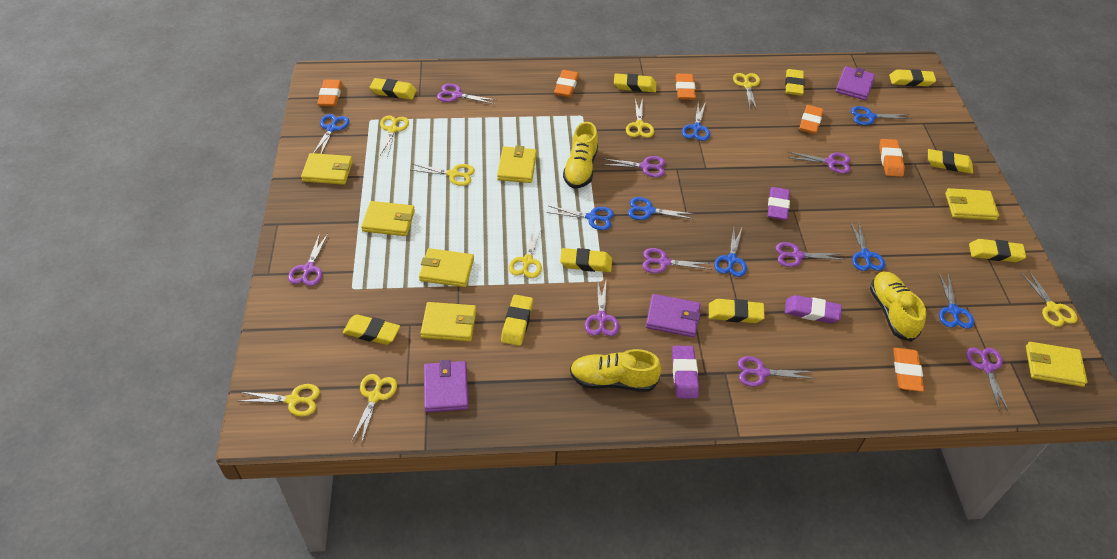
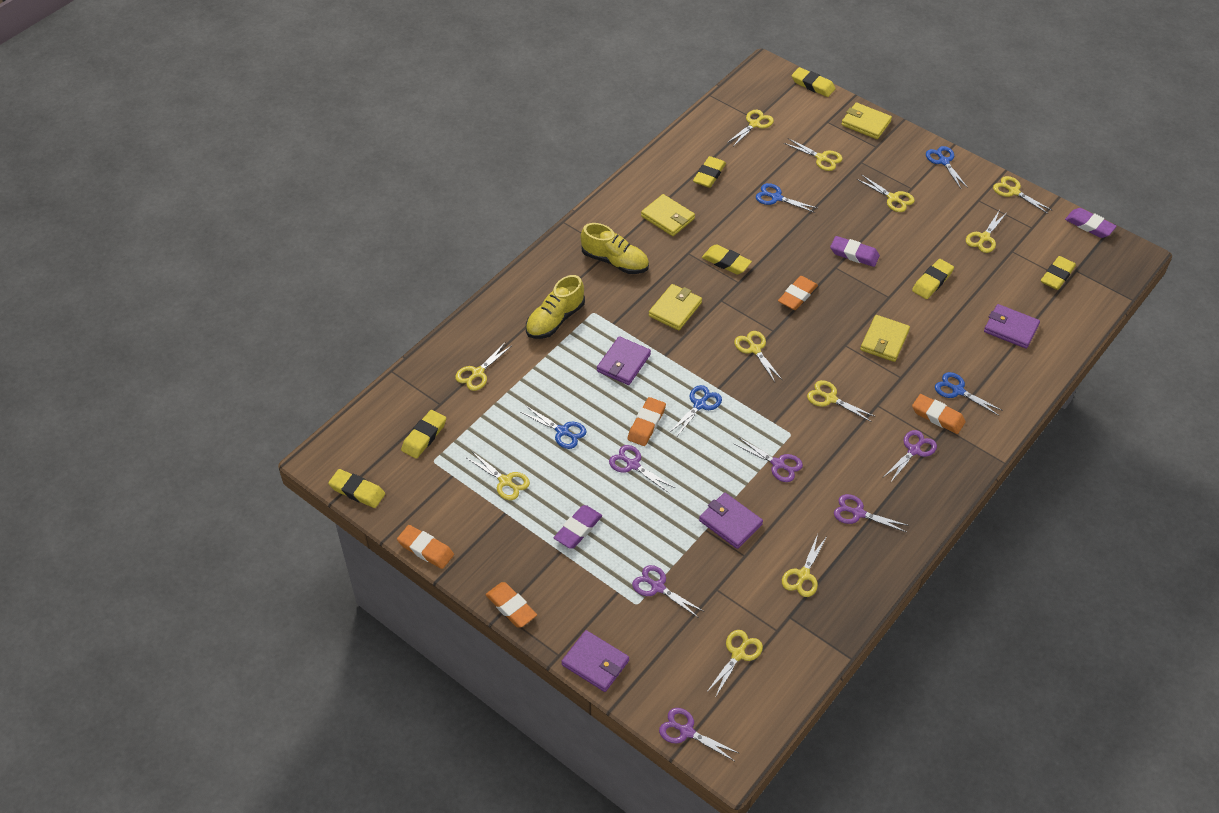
blue scissors: 8 -> 5
orange eraser: 6 -> 5
purple scissors: 9 -> 6
purple wallet: 3 -> 4
yellow eraser: 10 -> 7
yellow scissors: 8 -> 11
yellow shoe: 3 -> 2
yellow wallet: 7 -> 4

